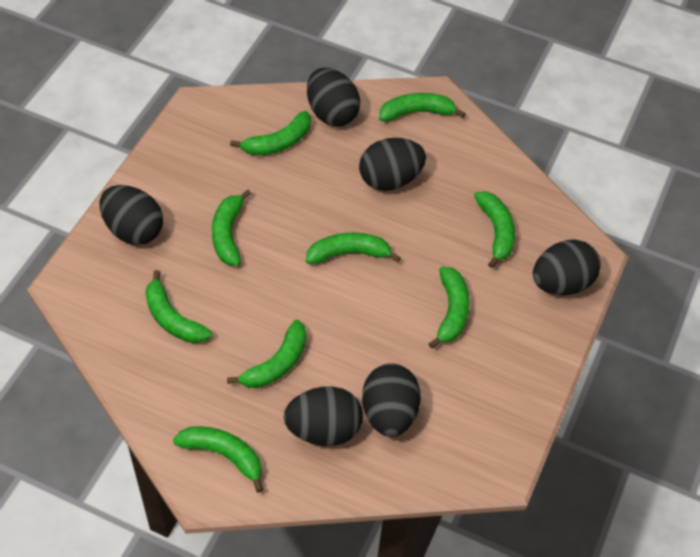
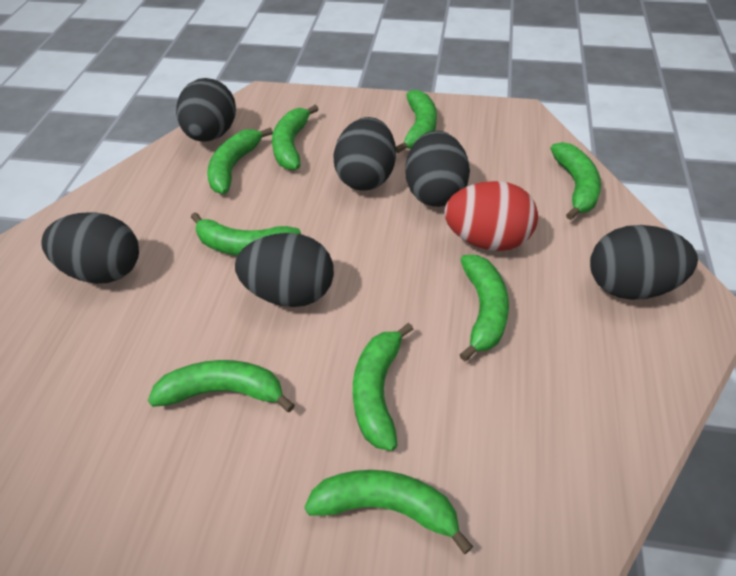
red egg: 0 -> 1

